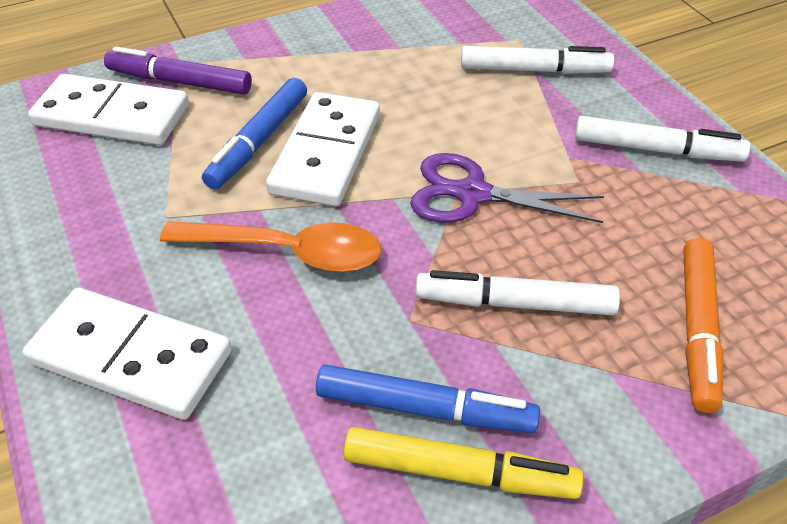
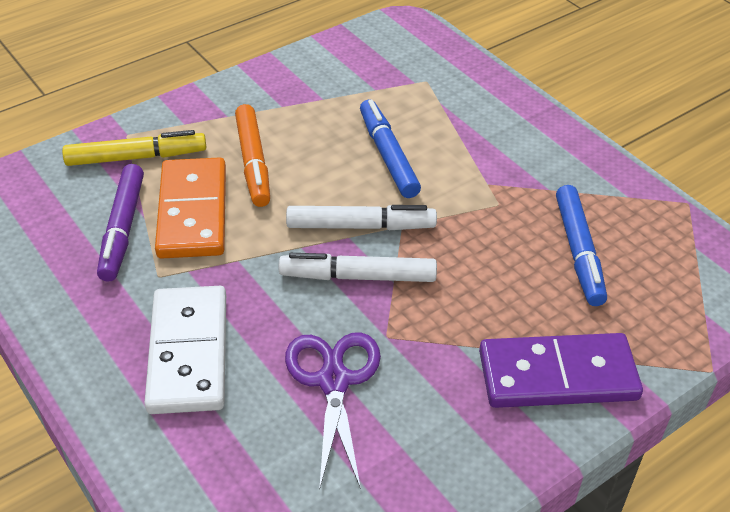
orange domino: 0 -> 1
orange spoon: 1 -> 0
purple domino: 0 -> 1
white domino: 3 -> 1
white marker: 3 -> 2

